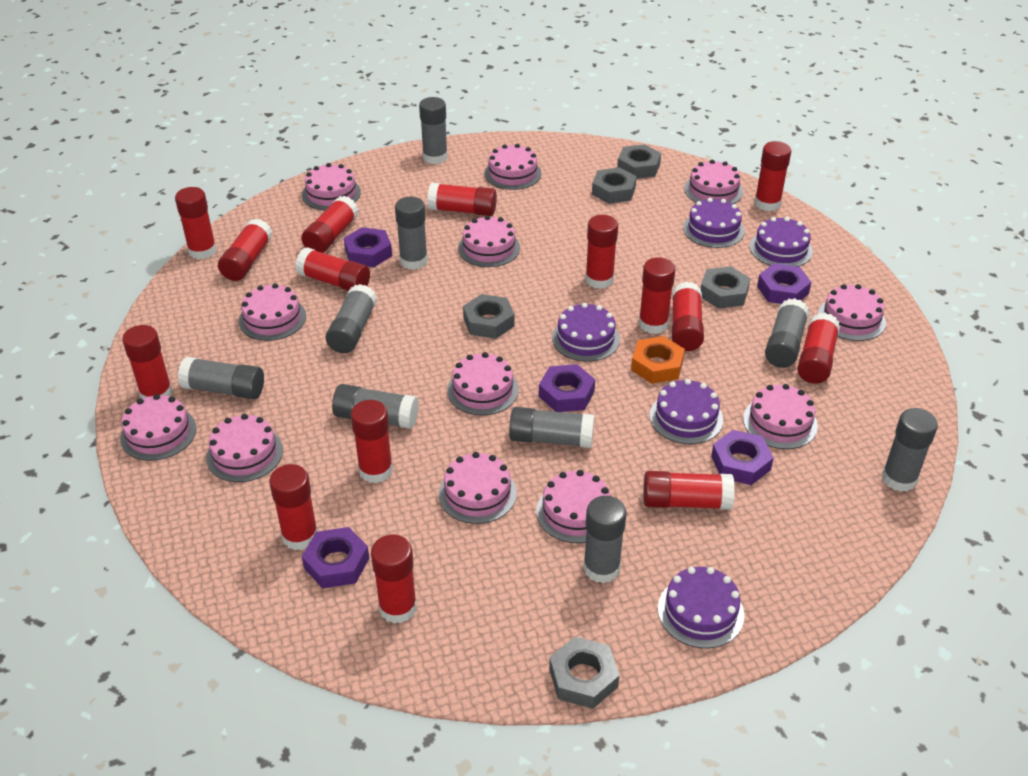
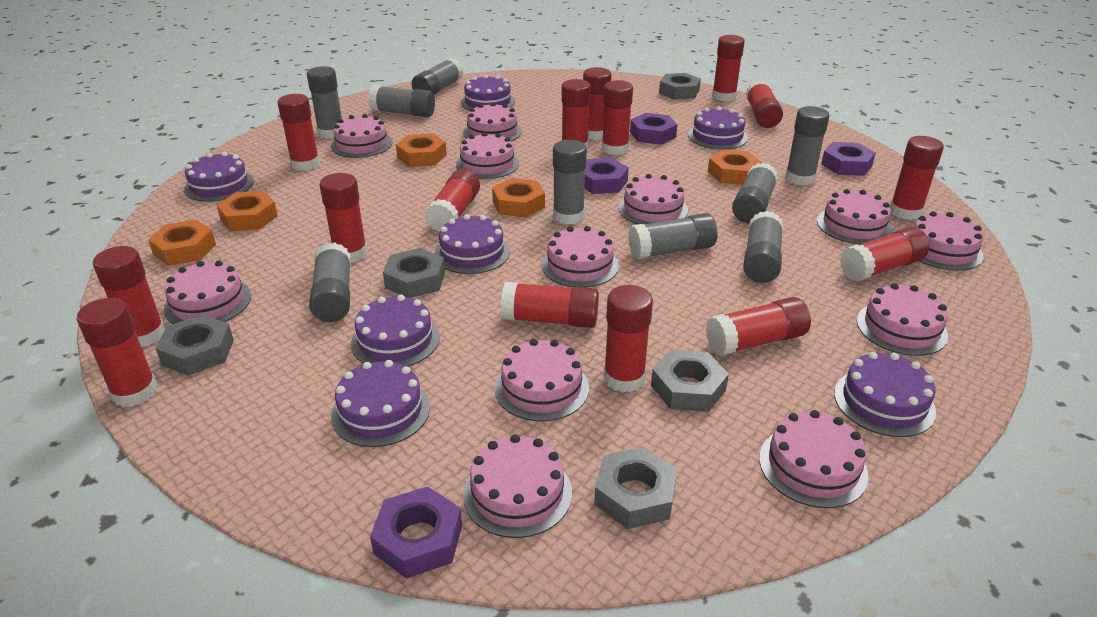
orange nut: 1 -> 5
purple cake: 5 -> 7
purple nut: 5 -> 4

